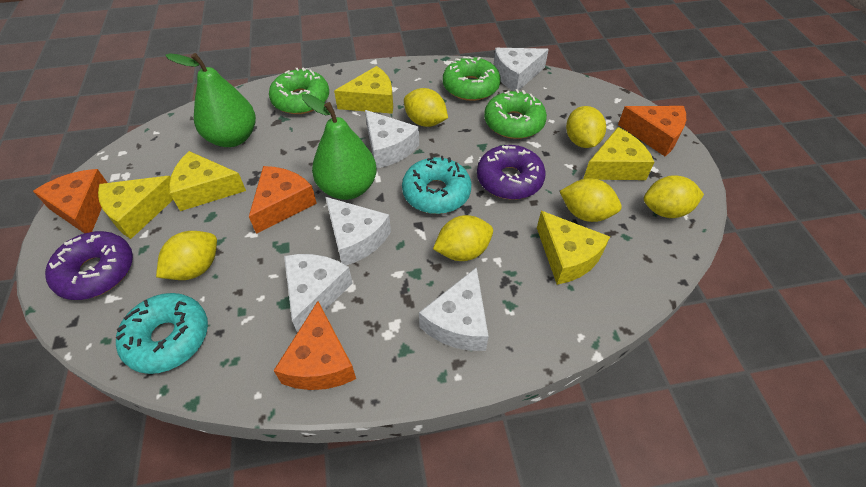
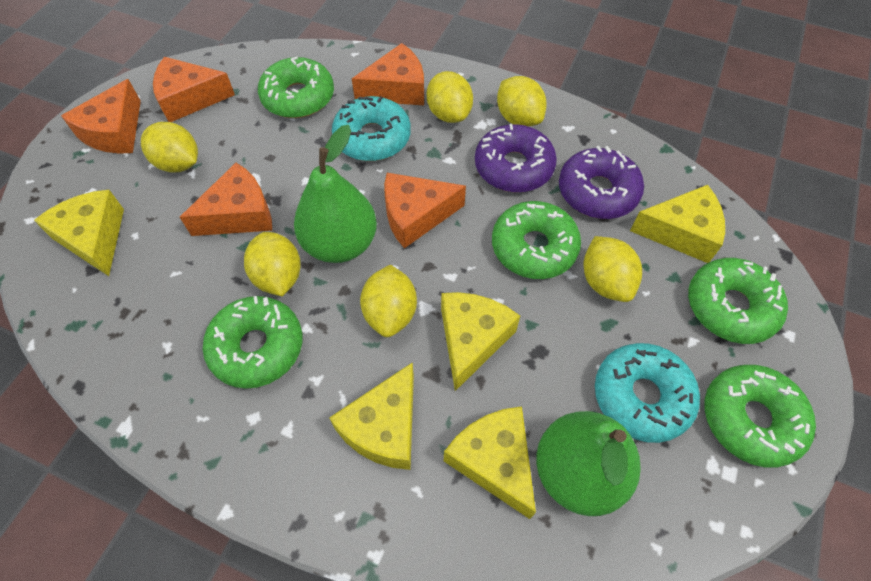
green donut: 3 -> 5
orange cheese: 4 -> 5
white cheese: 5 -> 0

